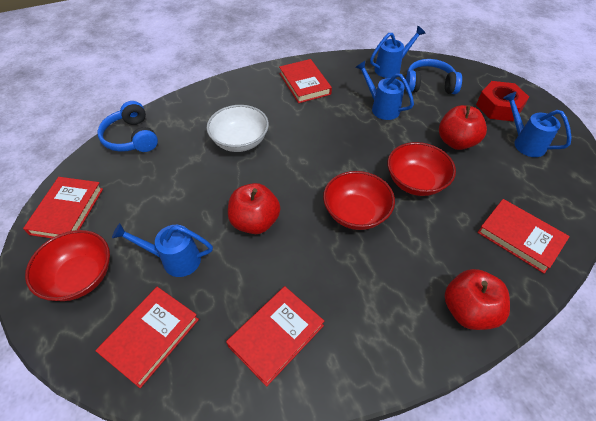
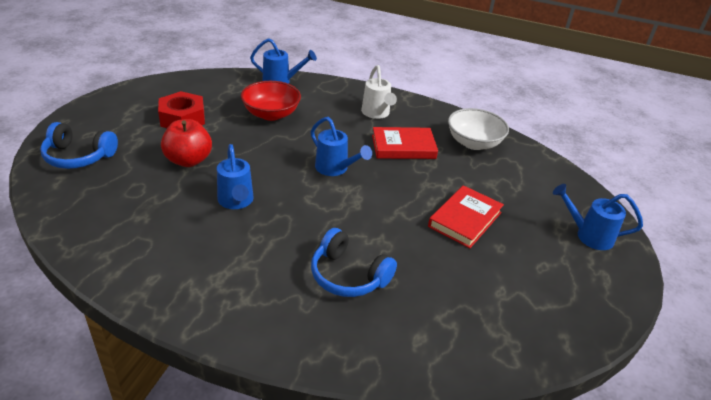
red apple: 3 -> 1
red book: 5 -> 2
red bowl: 3 -> 1
white watering can: 0 -> 1

